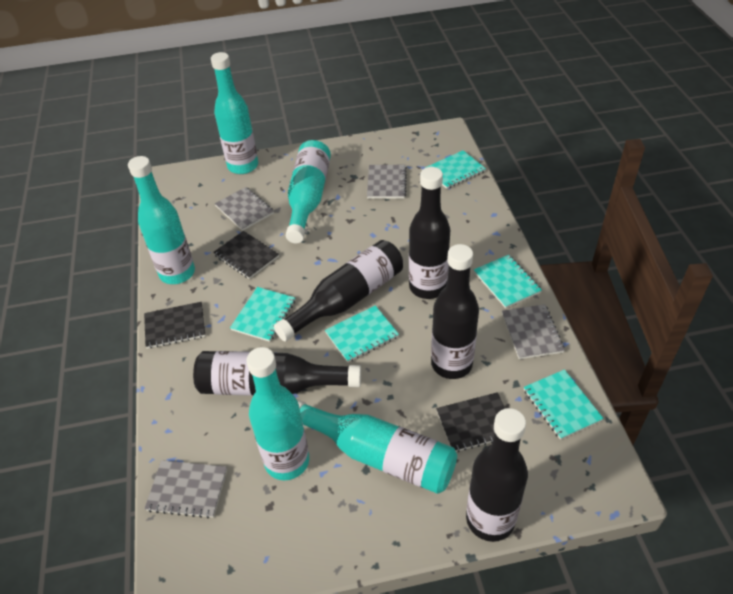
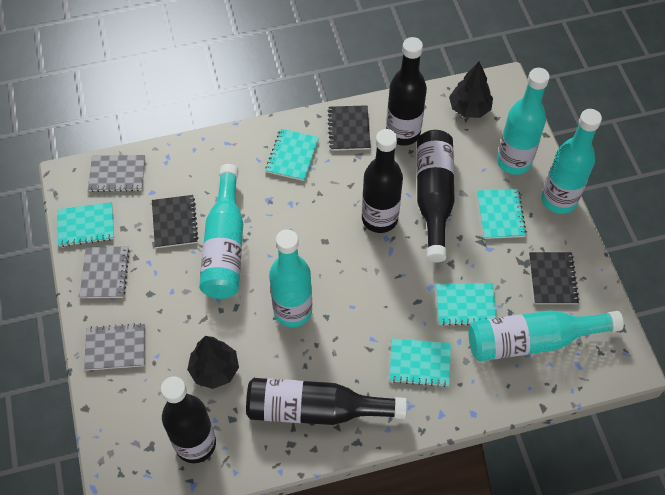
black tree: 0 -> 2
grey notebook: 4 -> 3

